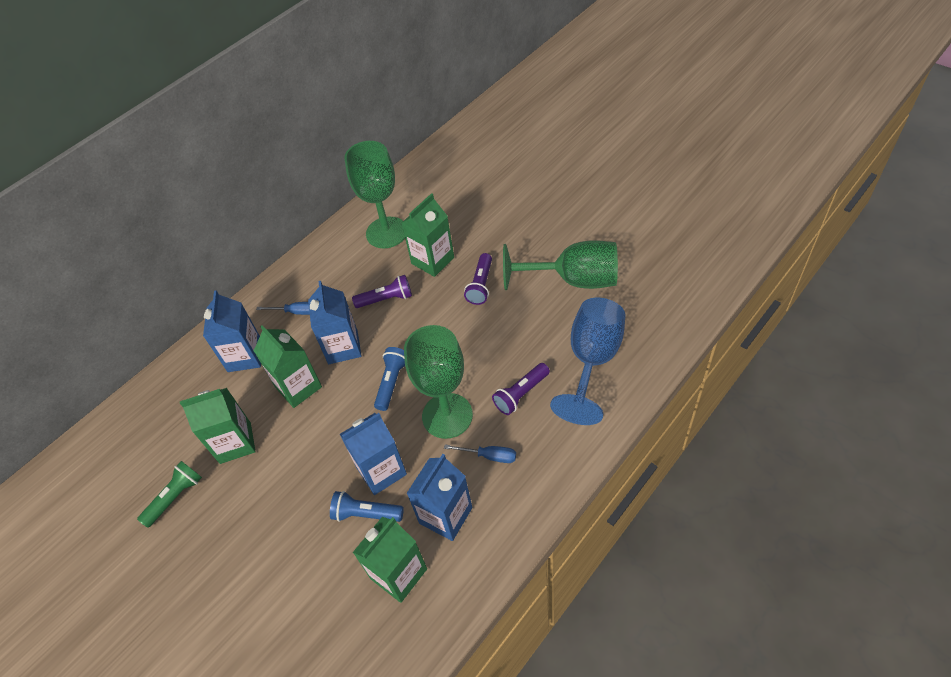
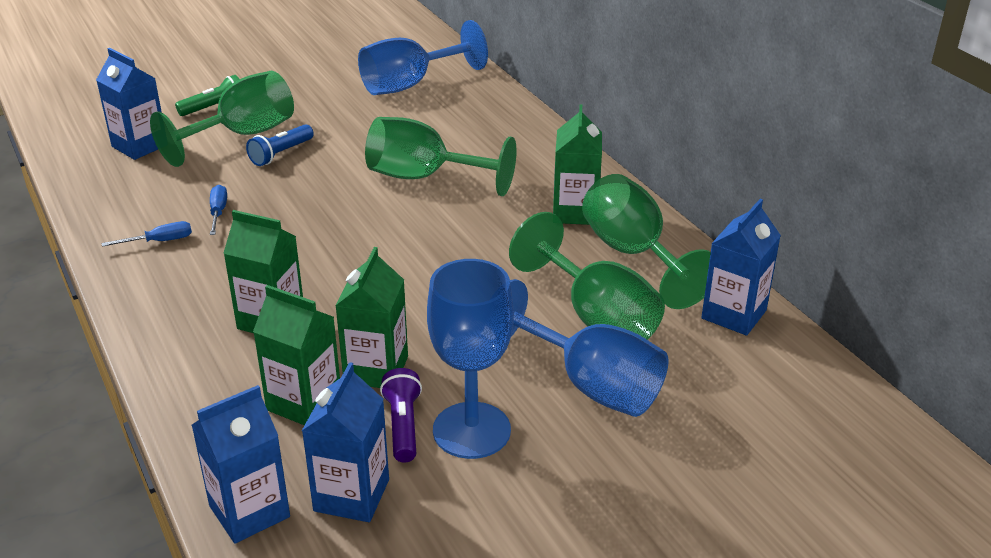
blue flashlight: 2 -> 1
blue goblet: 1 -> 3
green goblet: 3 -> 4
purple flashlight: 3 -> 1

